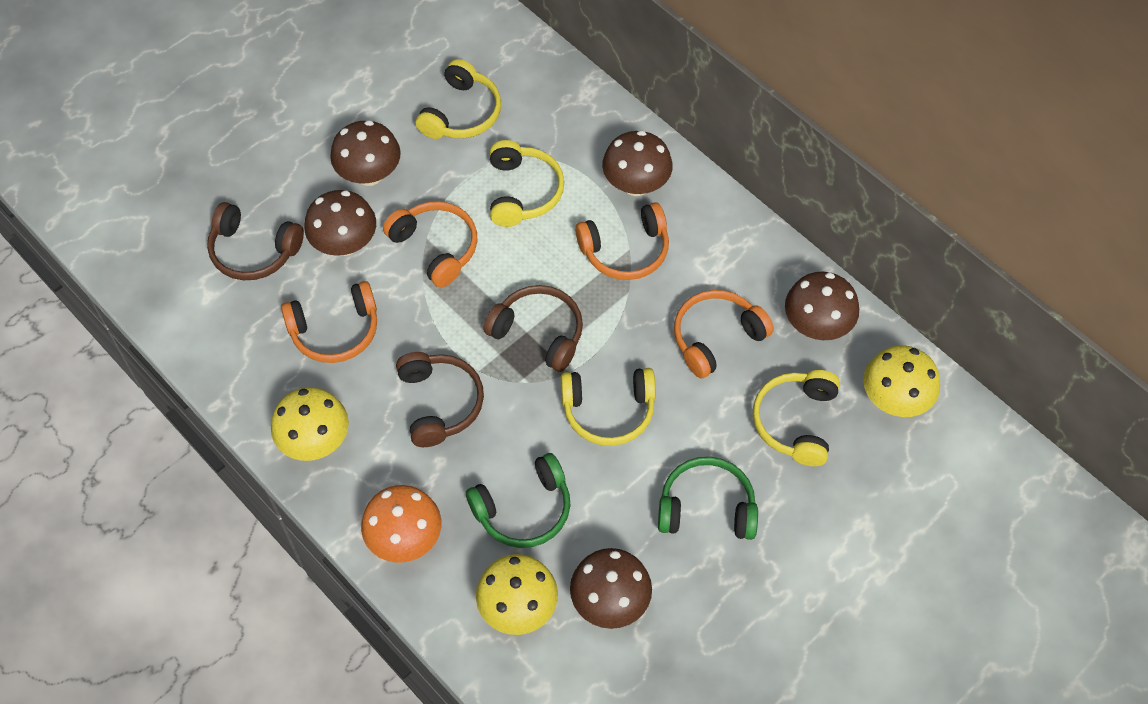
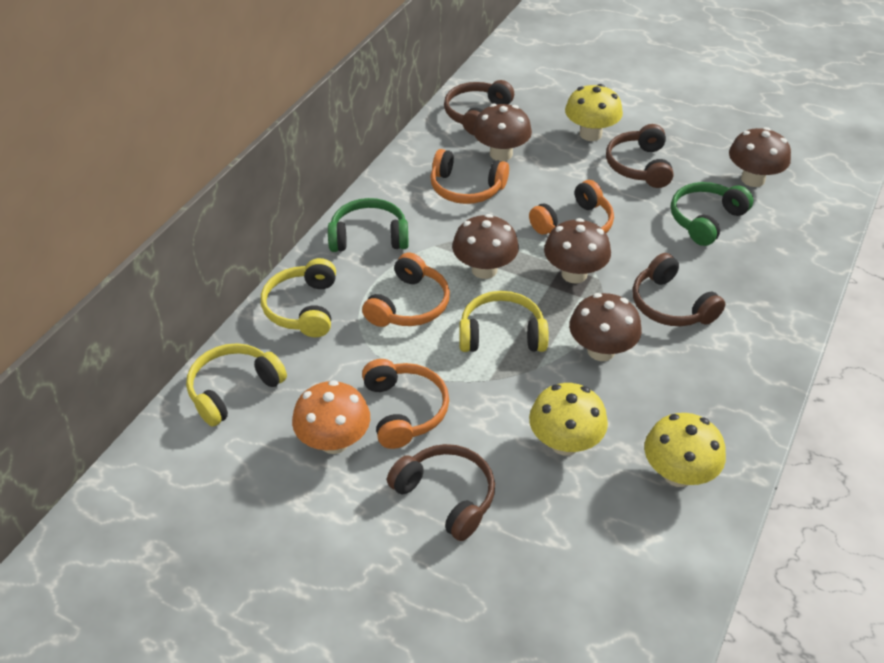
brown headphones: 3 -> 4
yellow headphones: 4 -> 3

